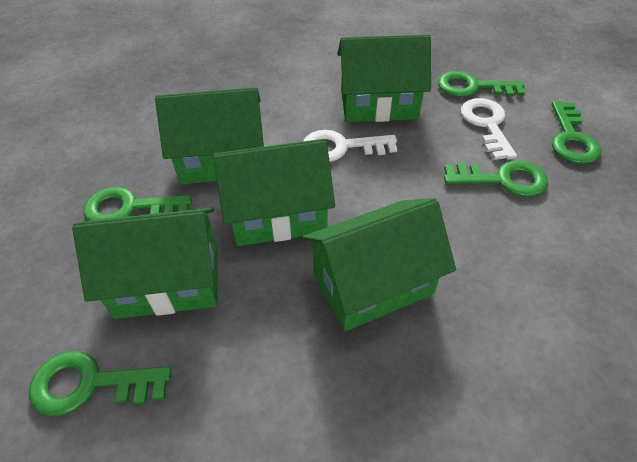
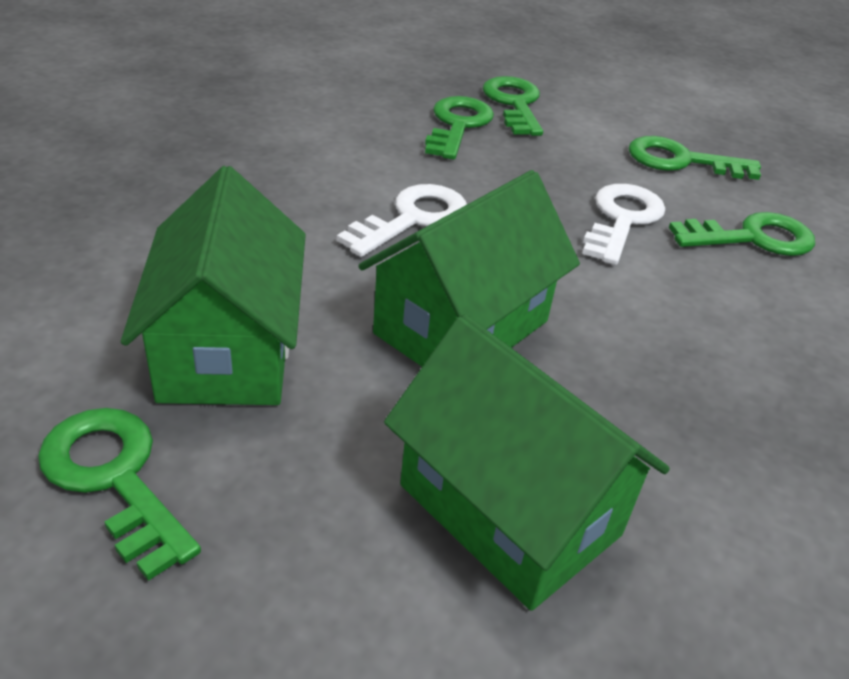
green house: 5 -> 3

